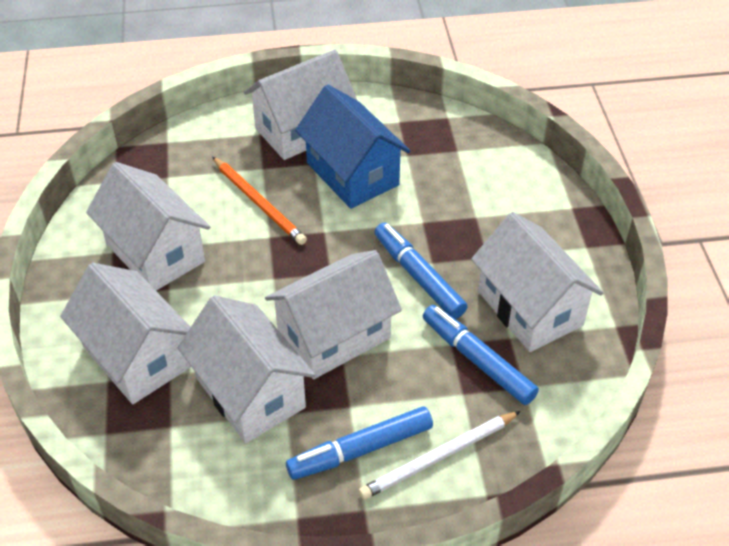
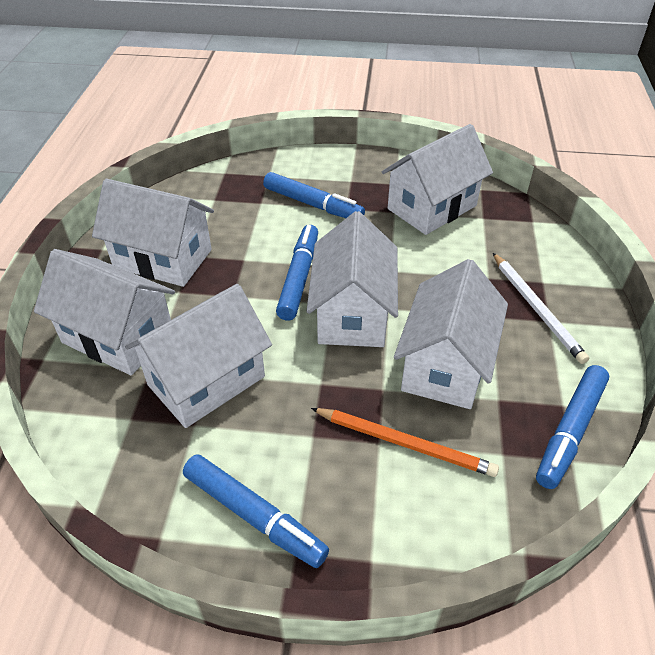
blue house: 1 -> 0
blue marker: 3 -> 4

